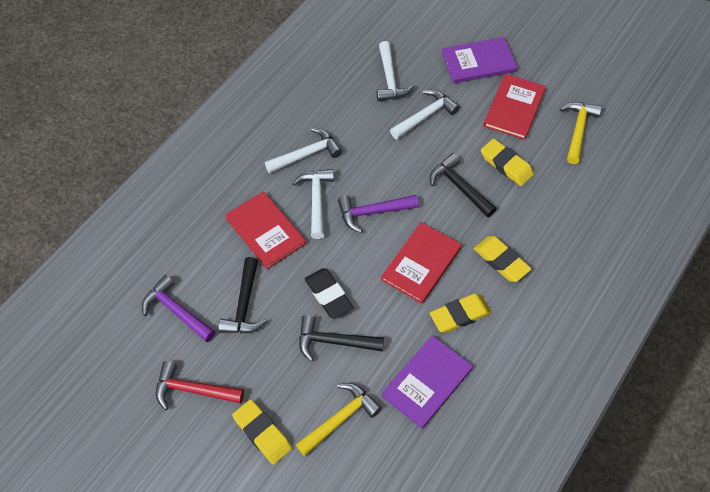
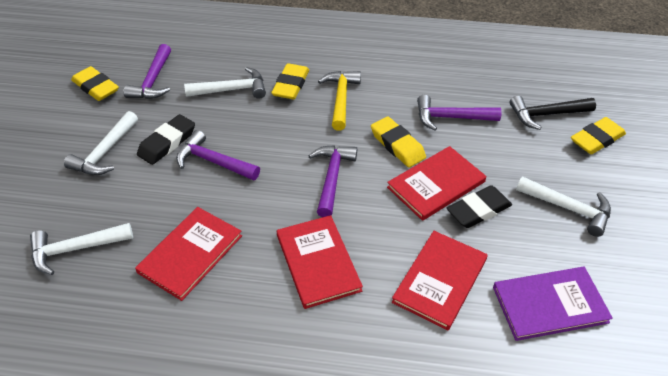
black eraser: 1 -> 2
black hammer: 3 -> 1
purple book: 2 -> 1
purple hammer: 2 -> 4
red book: 3 -> 4
red hammer: 1 -> 0
yellow hammer: 2 -> 1

